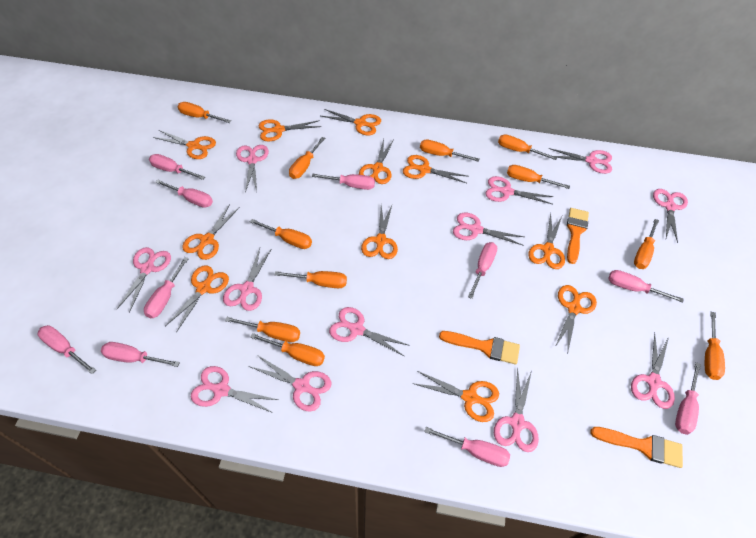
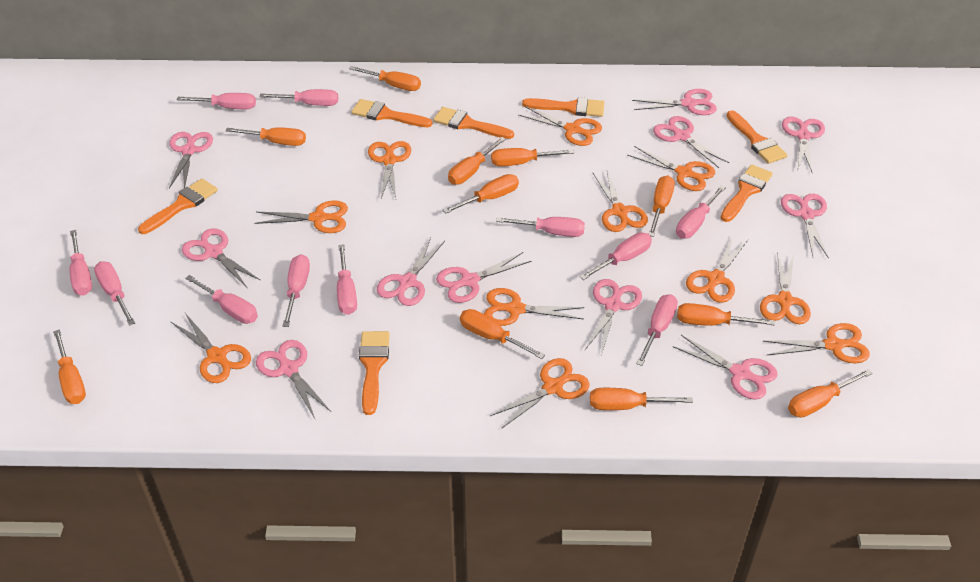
orange brush: 3 -> 7
pink scissors: 12 -> 11
pink screwdriver: 10 -> 11

